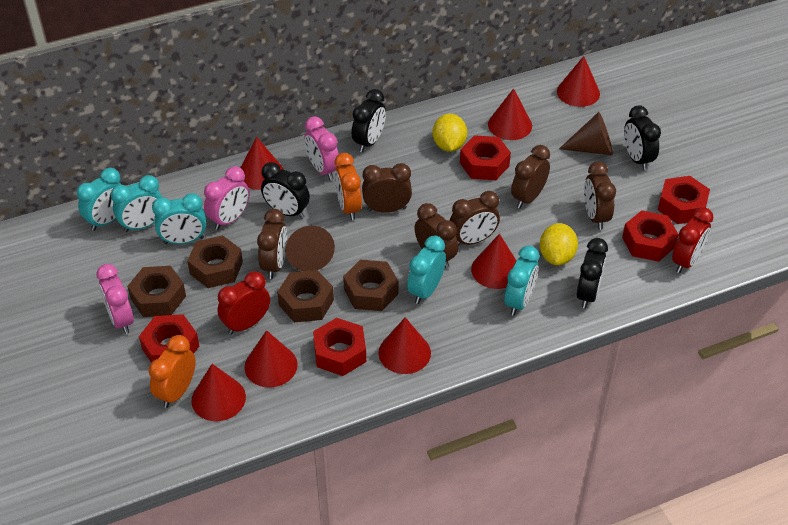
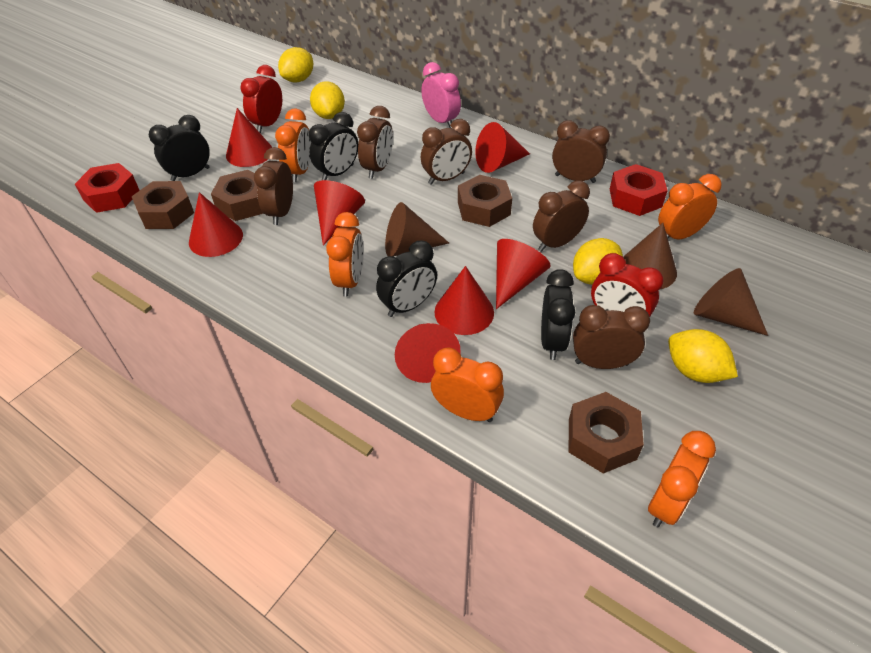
brown cone: 2 -> 3
orange clock: 2 -> 5
pink clock: 3 -> 1
red nut: 5 -> 2
turquoise clock: 5 -> 0
yellow lemon: 2 -> 4

